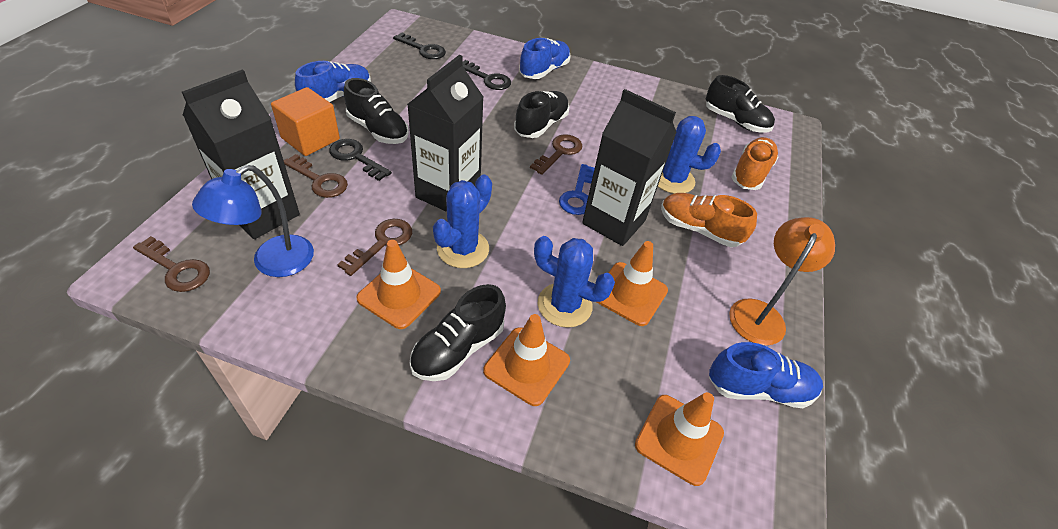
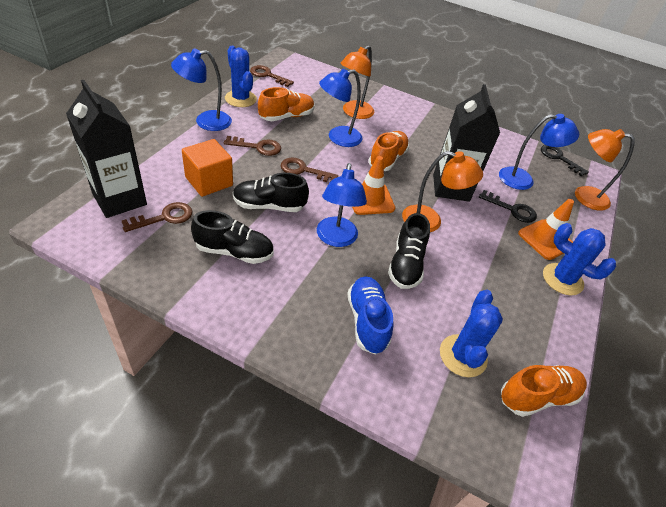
black carton: 3 -> 2
black key: 3 -> 2
black shoe: 4 -> 3
blue key: 1 -> 0
blue lamp: 1 -> 4
blue shoe: 3 -> 1
orange lamp: 1 -> 3
orange shoe: 2 -> 3
orange traffic cone: 4 -> 2

